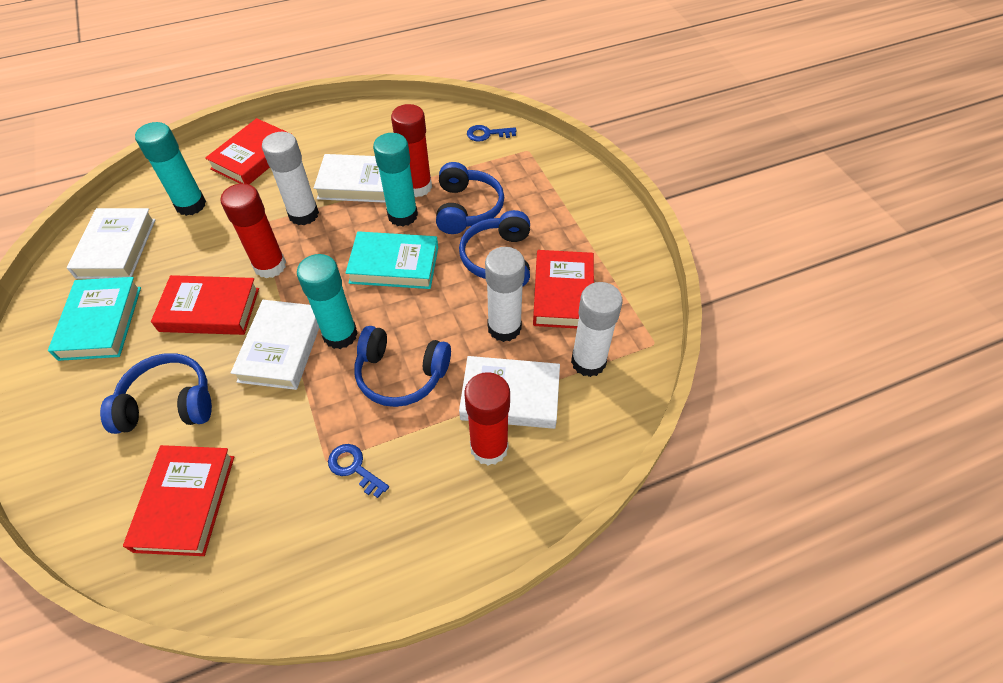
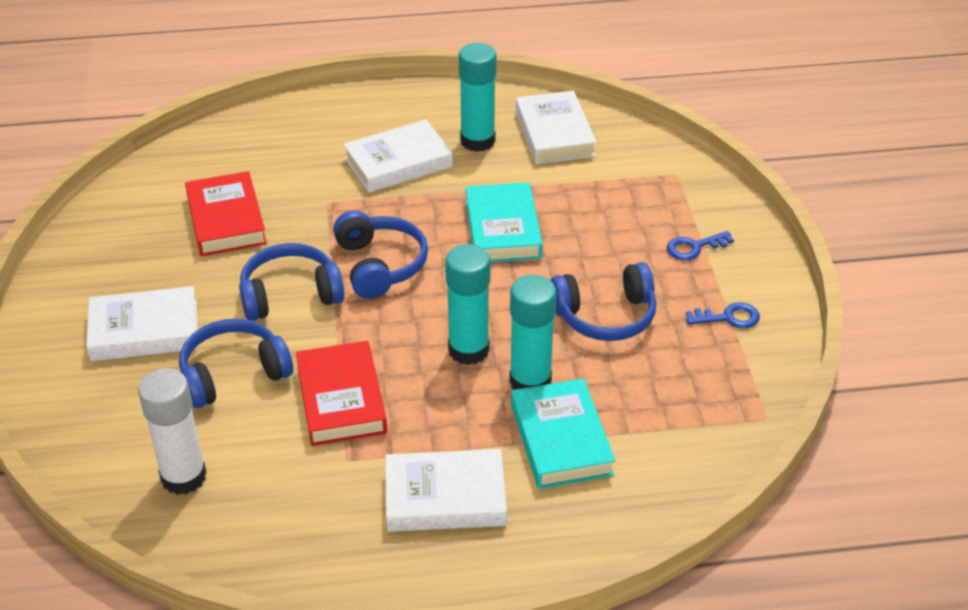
red book: 4 -> 2
red glue stick: 3 -> 0
white glue stick: 3 -> 1

